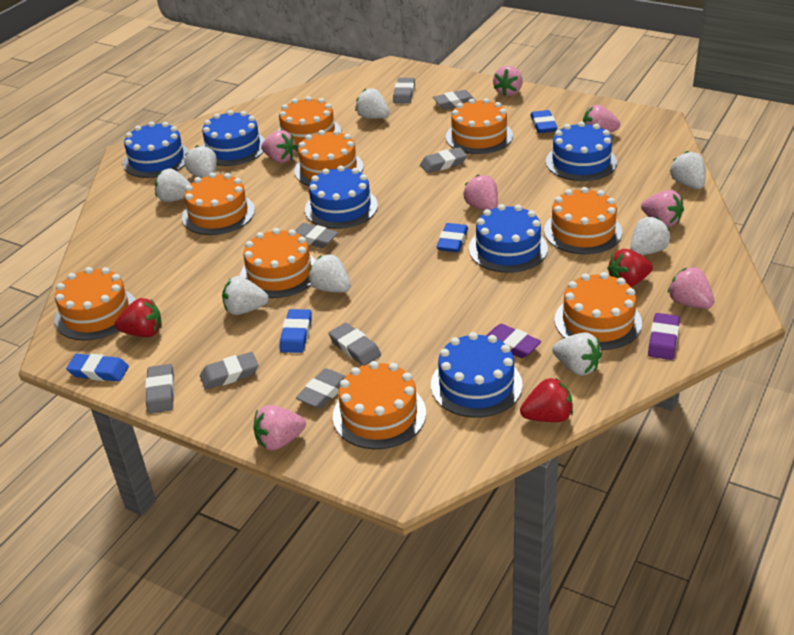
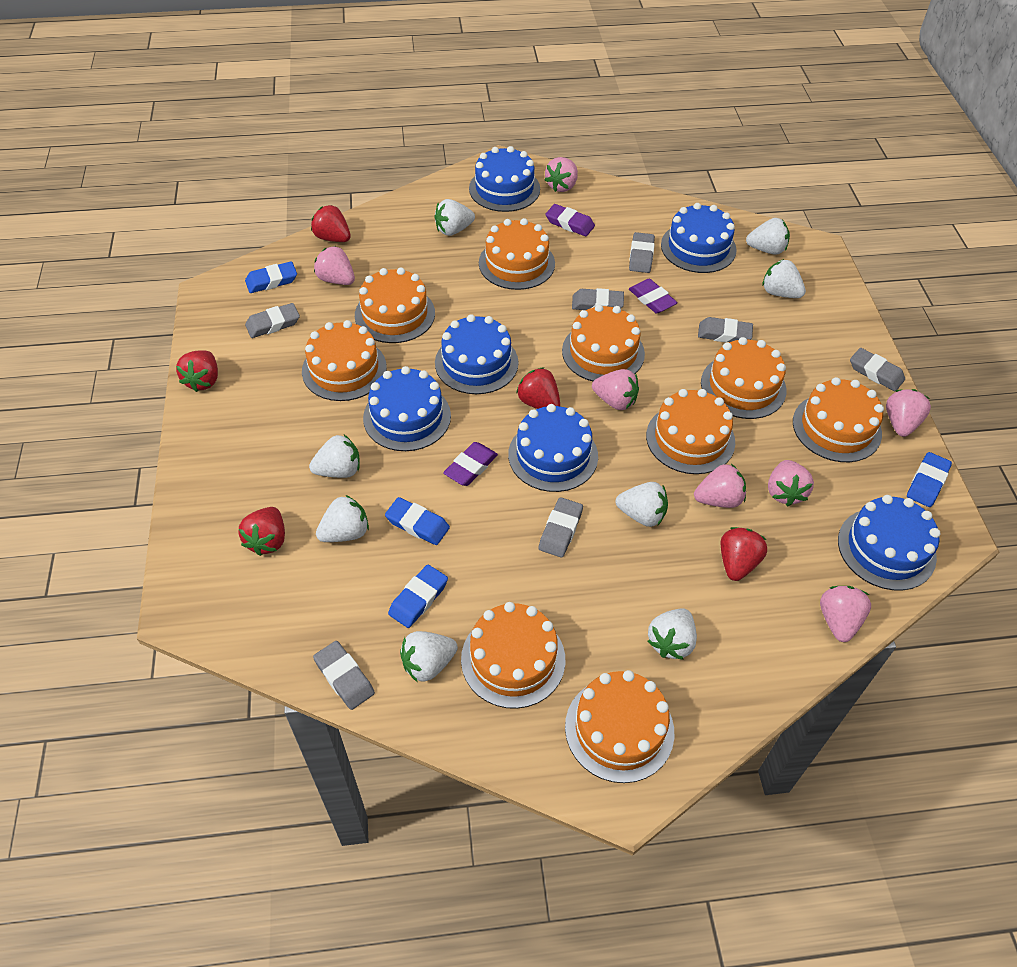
grey eraser: 8 -> 7
purple eraser: 2 -> 3
red strawberry: 3 -> 5

